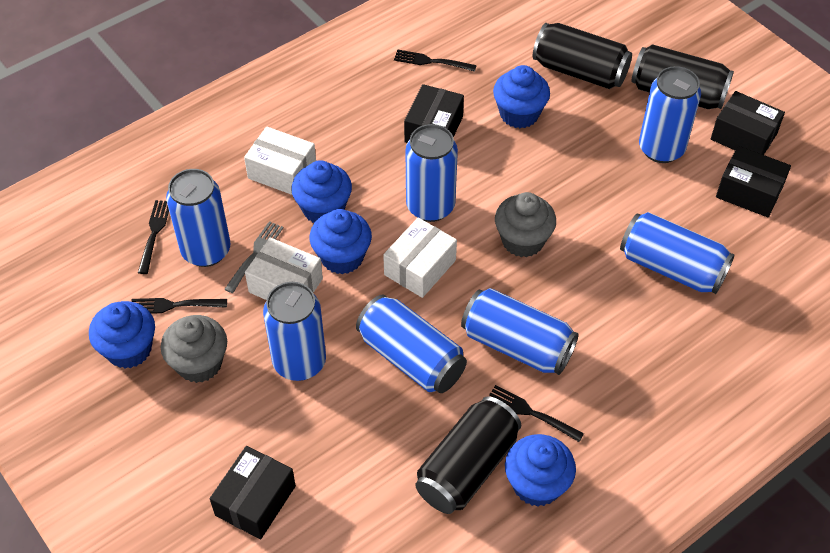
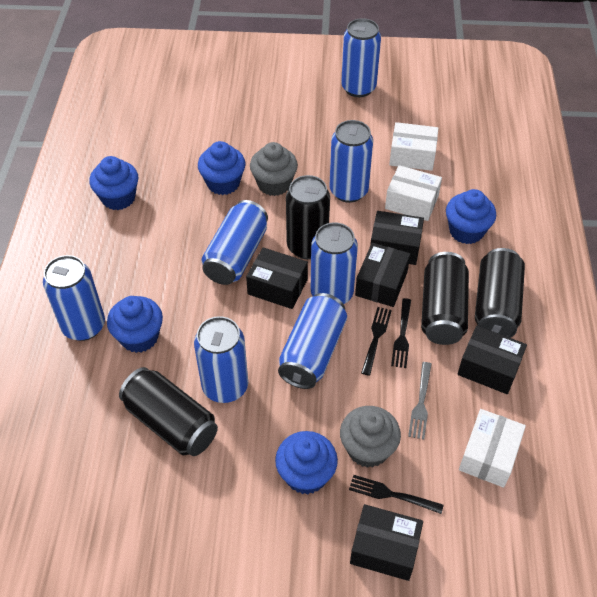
black box: 4 -> 5
black can: 3 -> 4
black fork: 4 -> 3

